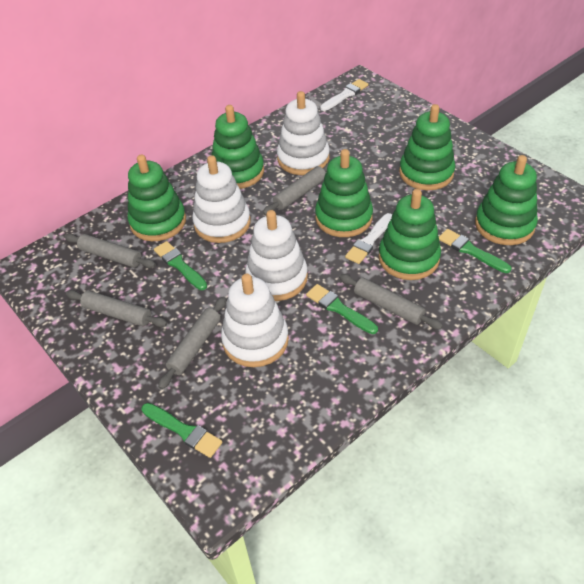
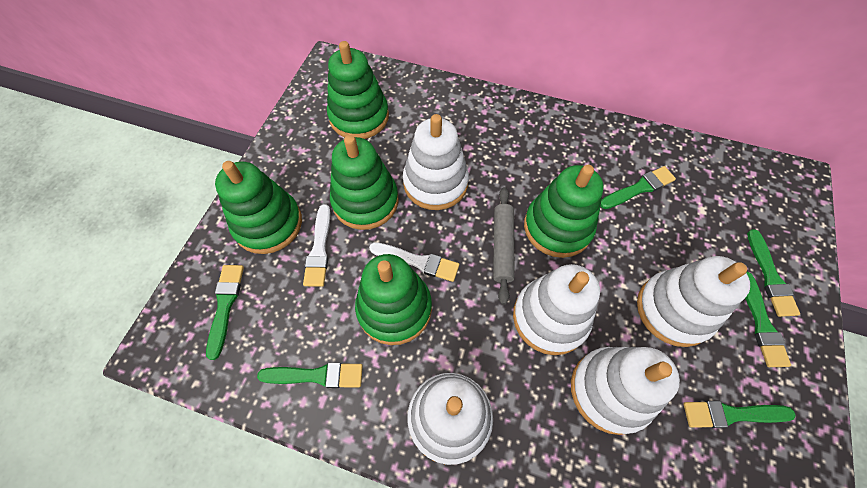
green brush: 4 -> 6
green stacking toy: 6 -> 5
grey rolling pin: 5 -> 1
white stacking toy: 4 -> 5

